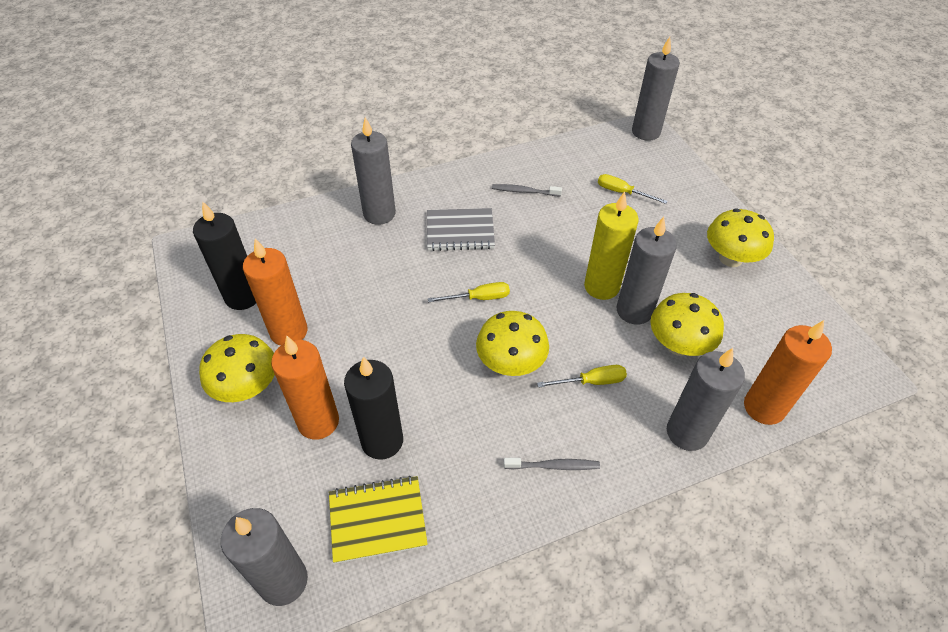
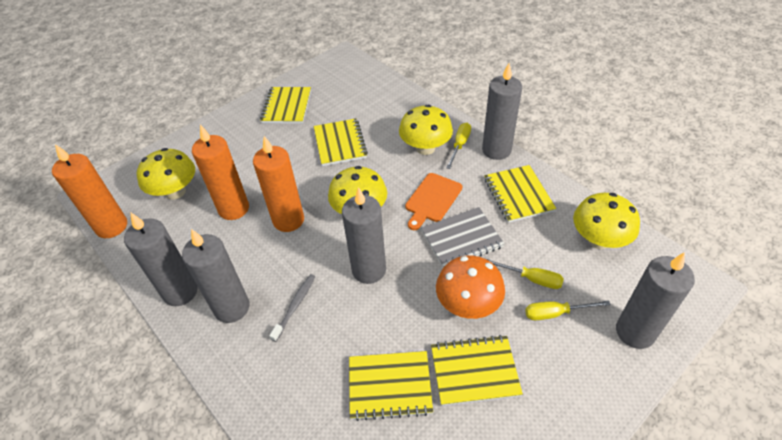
black candle: 2 -> 0
grey toothbrush: 2 -> 1
orange cutting board: 0 -> 1
orange mushroom: 0 -> 1
yellow candle: 1 -> 0
yellow notebook: 1 -> 5

